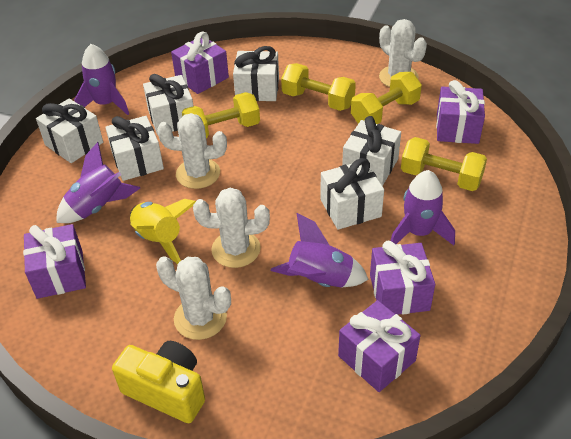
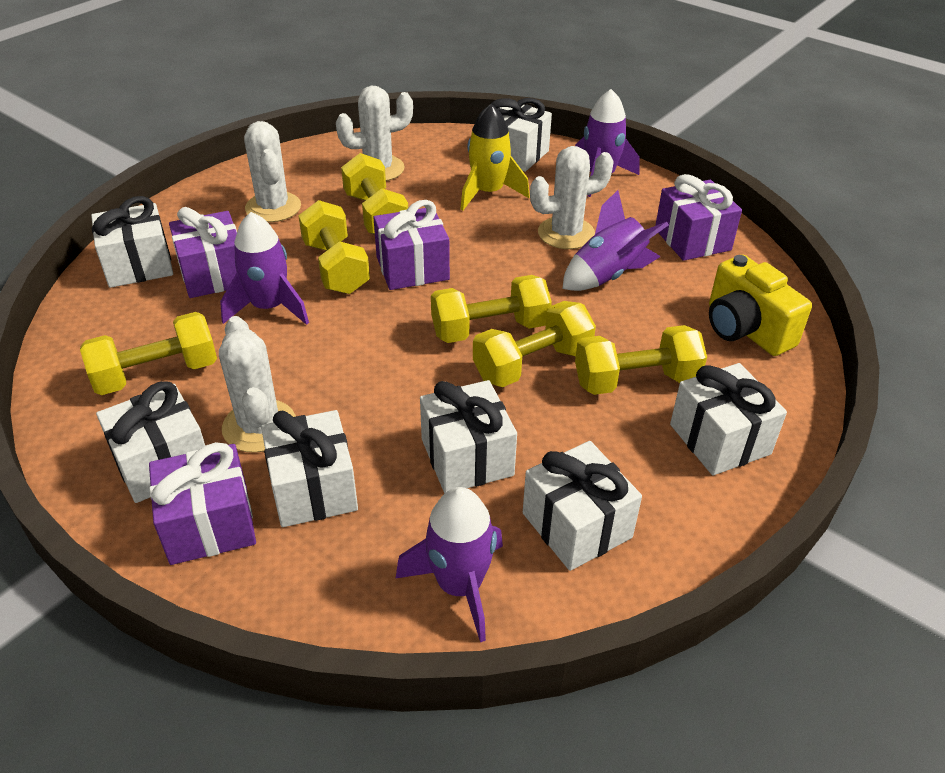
purple gift: 5 -> 4
white gift: 6 -> 7
yellow dumbbell: 4 -> 6

